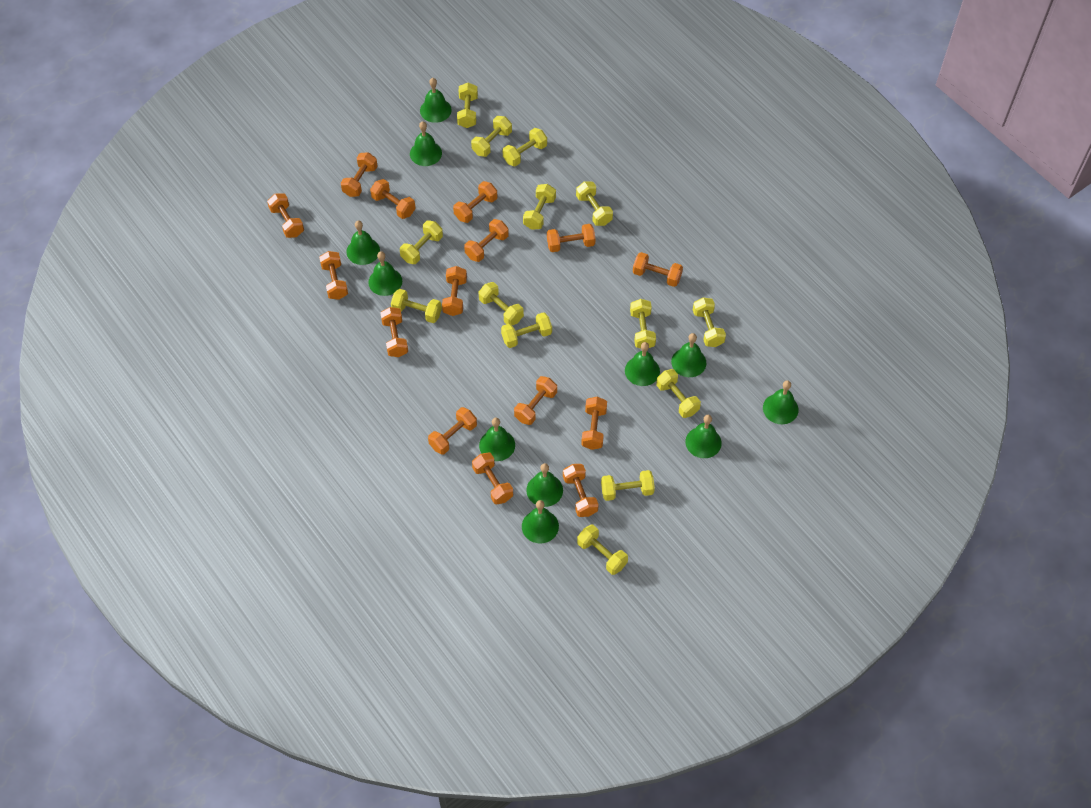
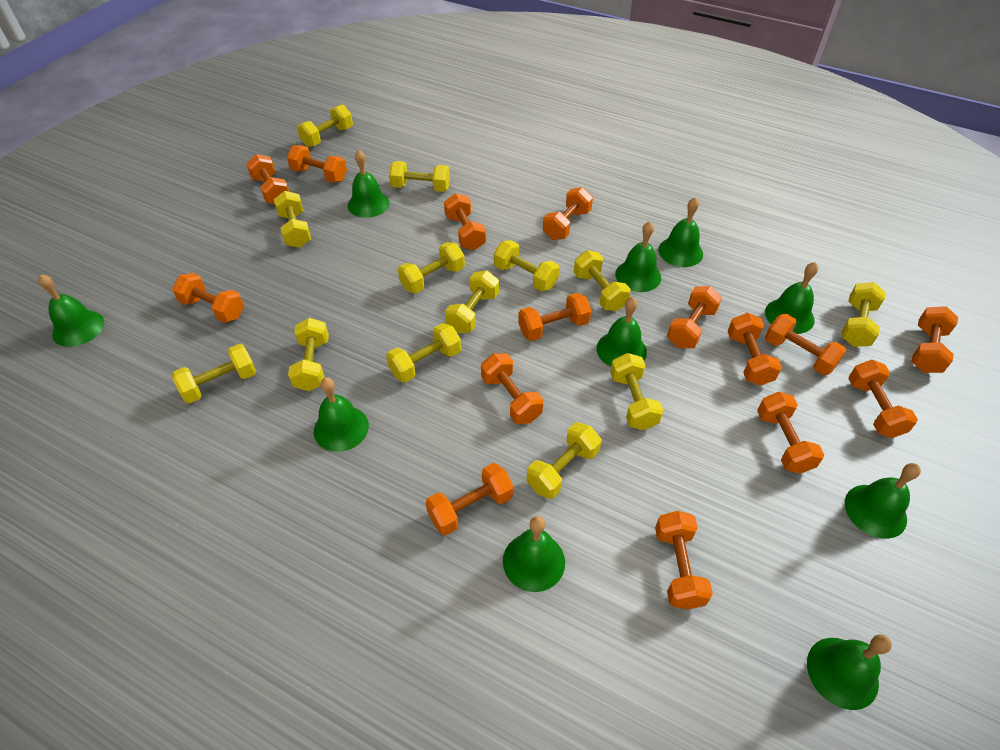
green bell: 11 -> 10
yellow dumbbell: 14 -> 13

